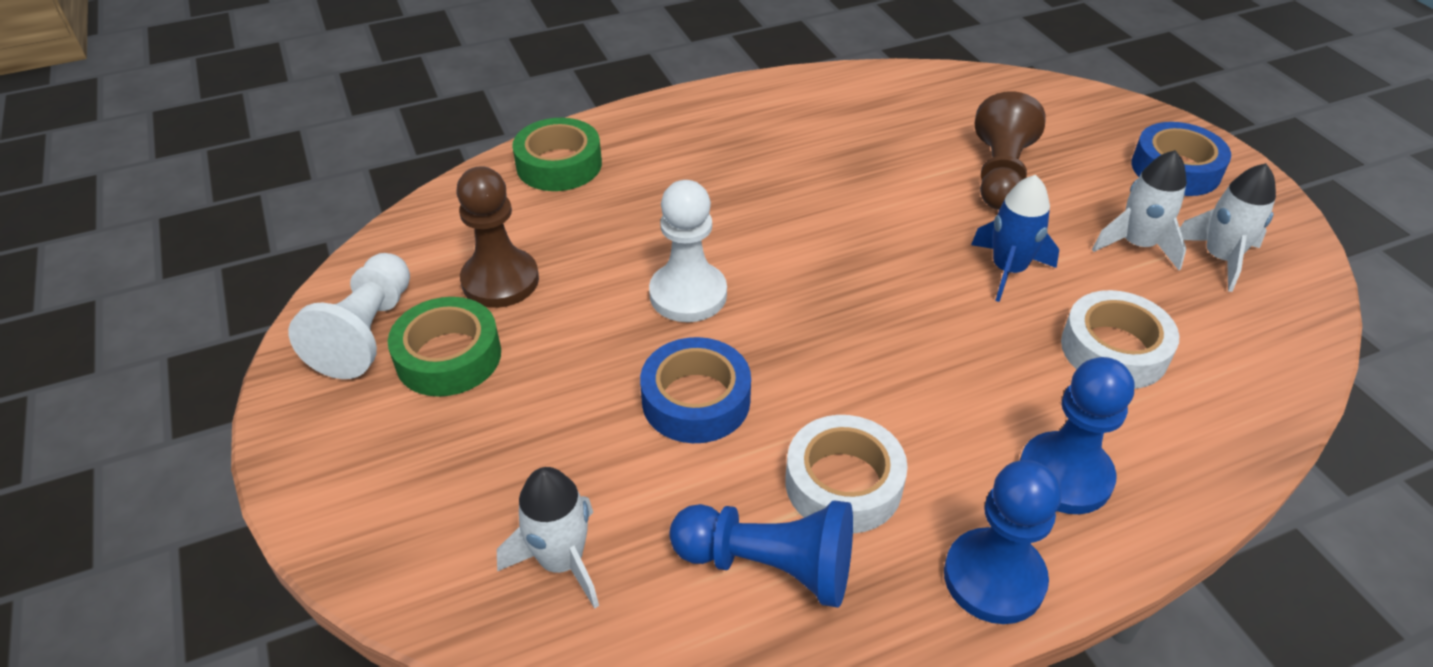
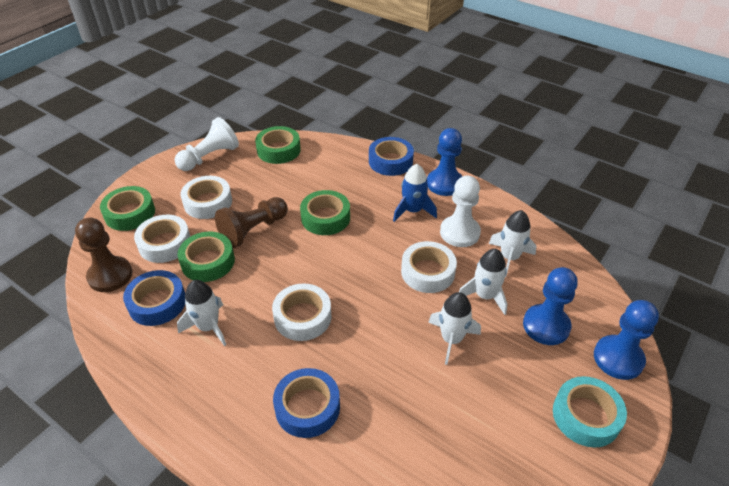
blue tape: 2 -> 3
green tape: 2 -> 4
turquoise tape: 0 -> 1
white rocket: 3 -> 4
white tape: 2 -> 4

